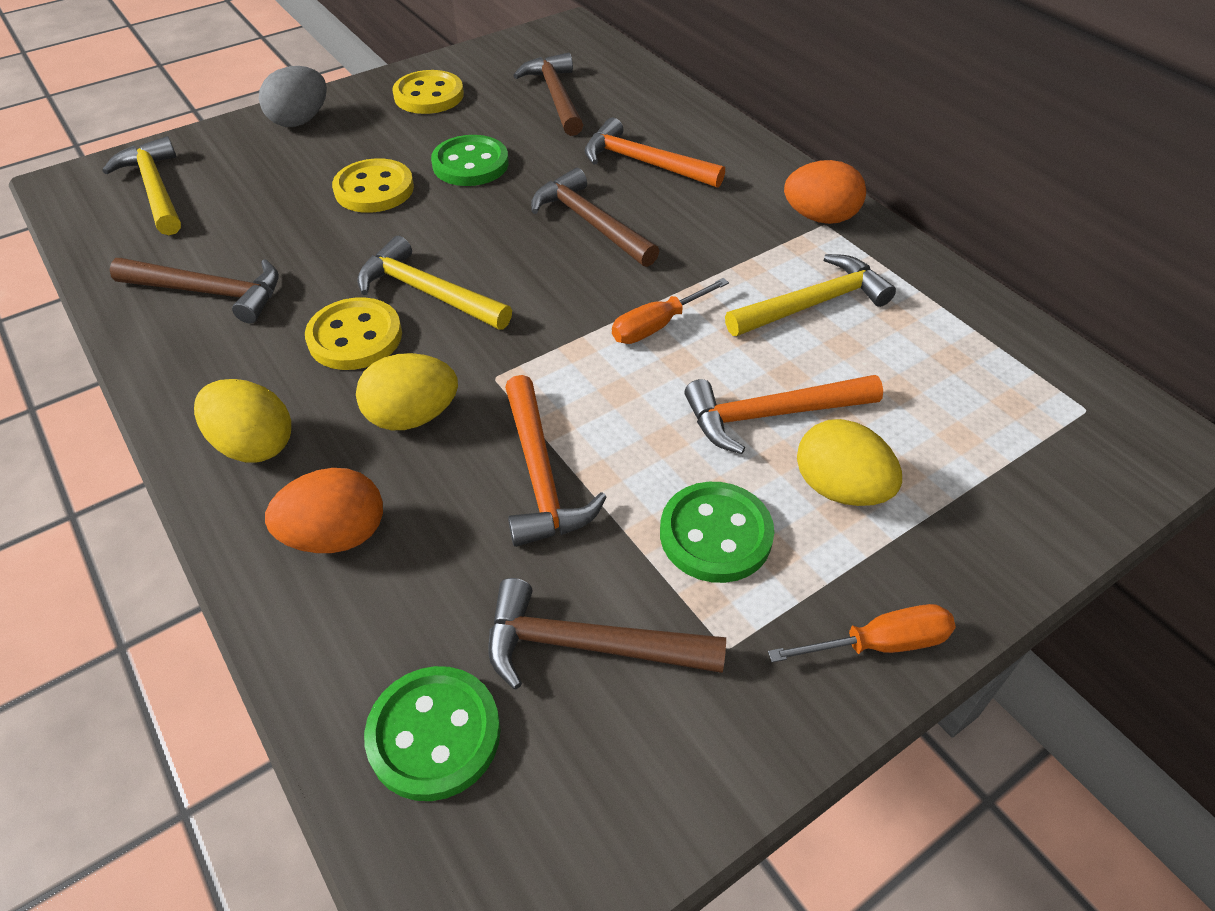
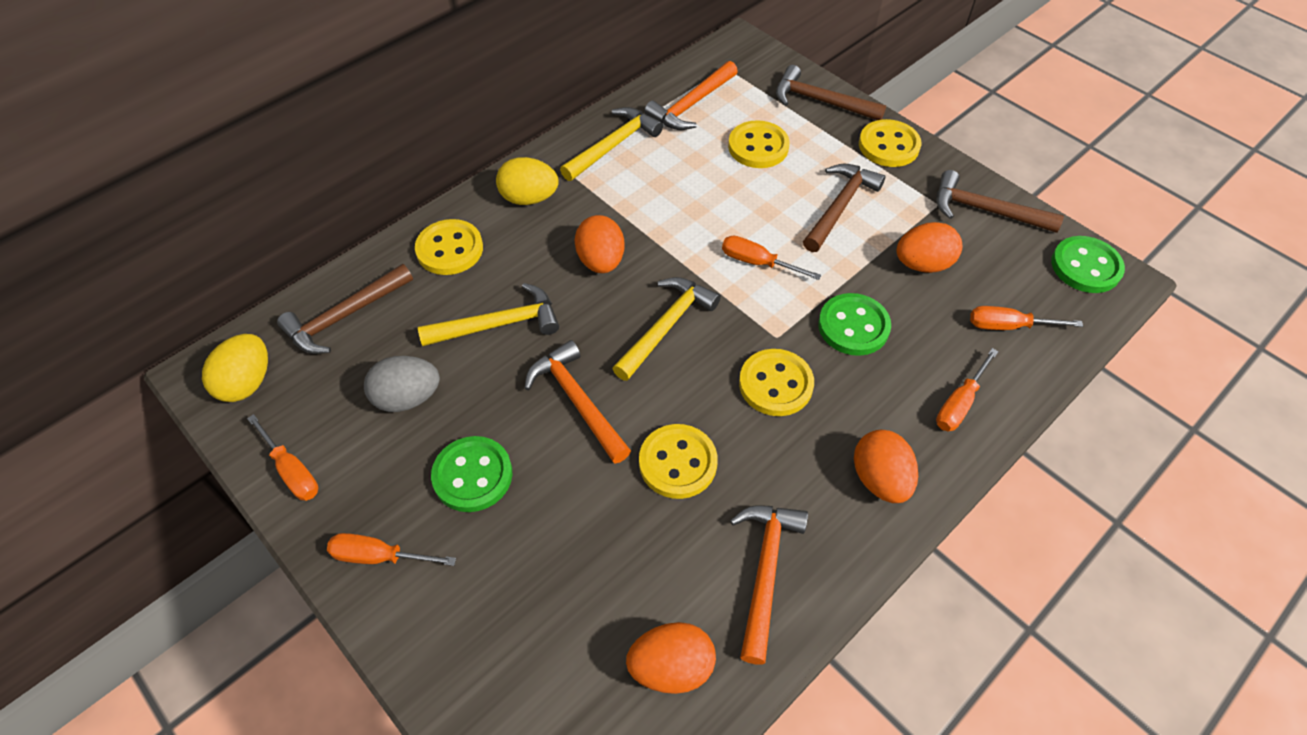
orange egg: 2 -> 4
orange screwdriver: 2 -> 5
yellow button: 3 -> 5
yellow egg: 3 -> 2

